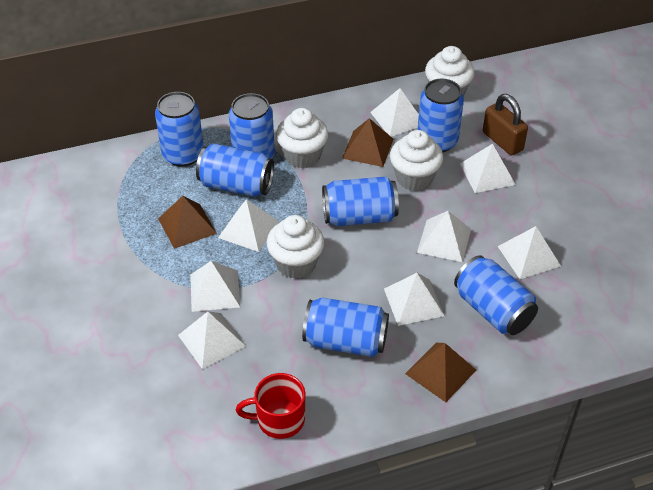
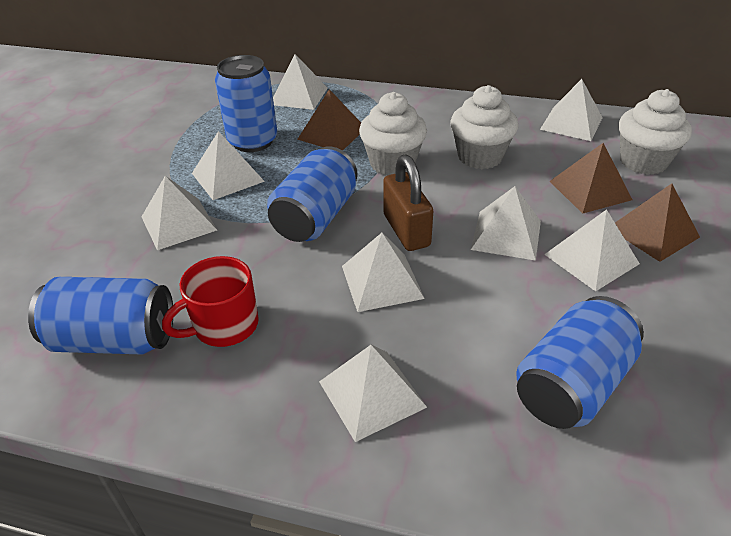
blue can: 7 -> 4
white cupcake: 4 -> 3

